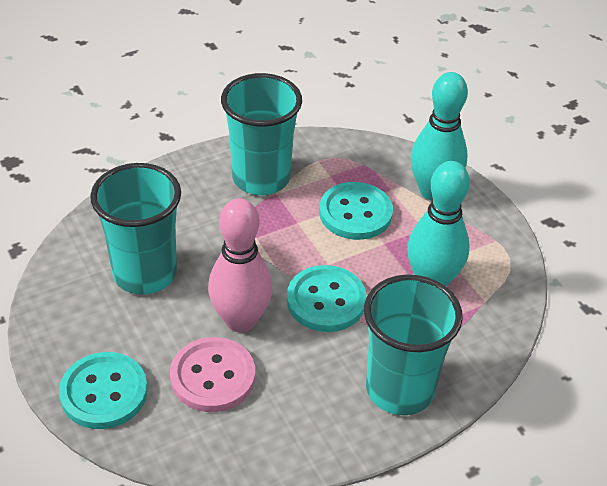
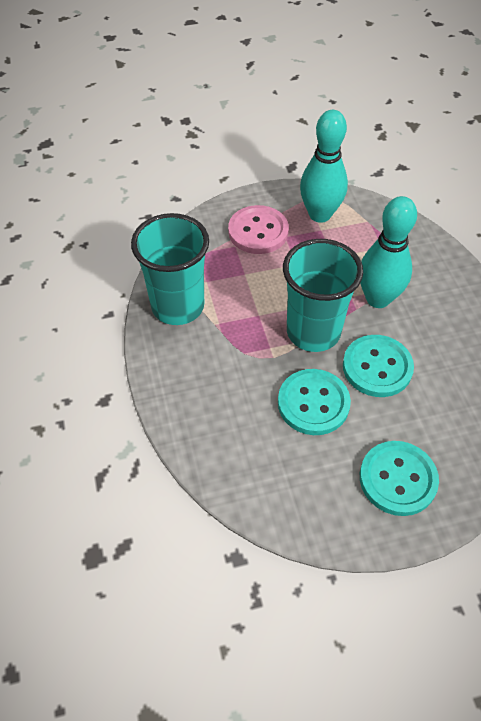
pink bowling pin: 1 -> 0
turquoise cup: 3 -> 2

